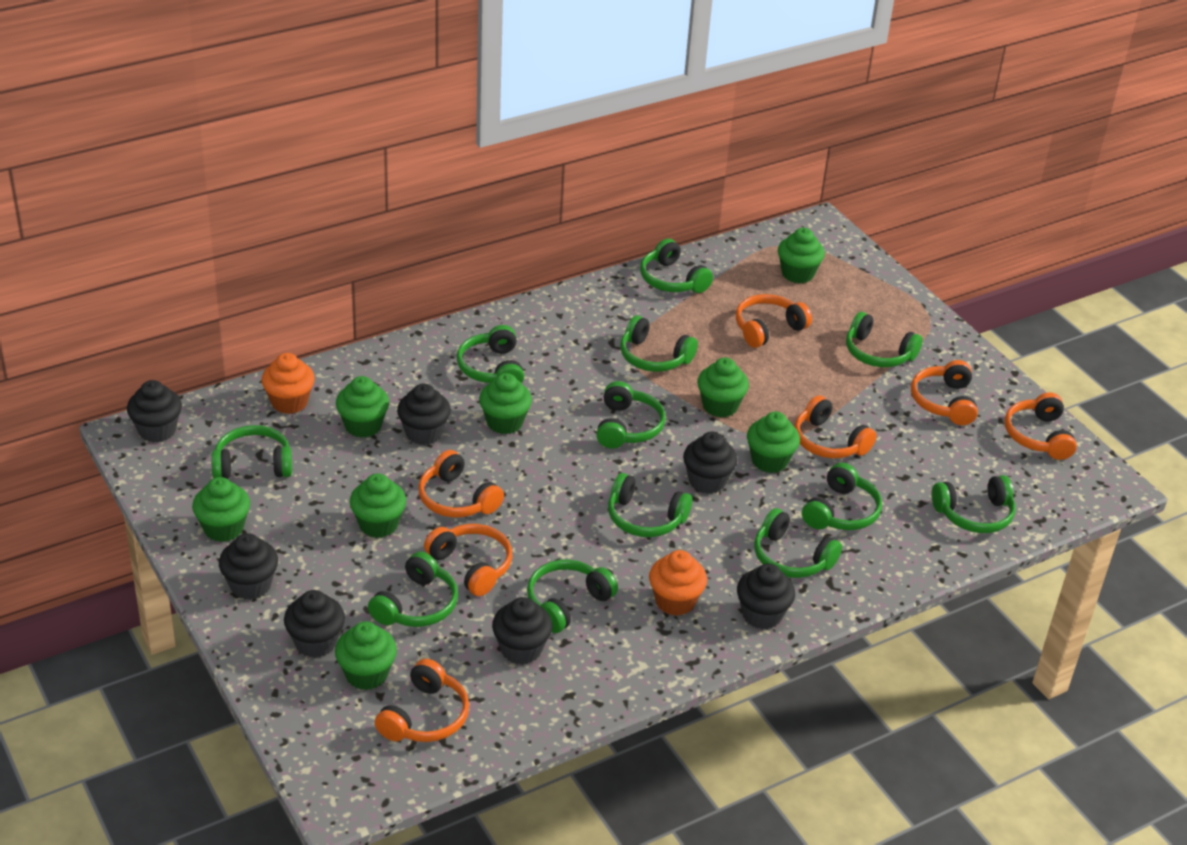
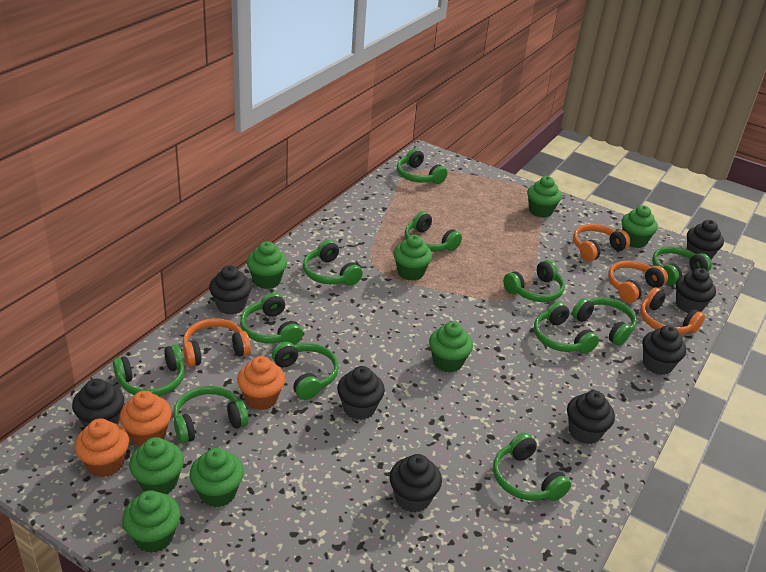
black cupcake: 7 -> 8
orange cupcake: 2 -> 3
orange headphones: 7 -> 4

